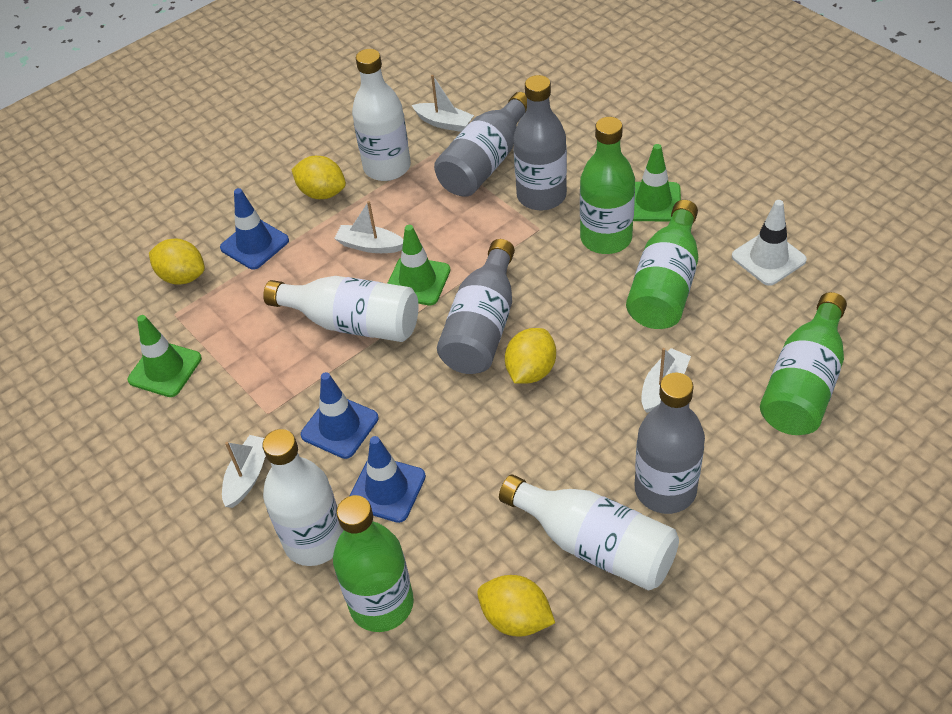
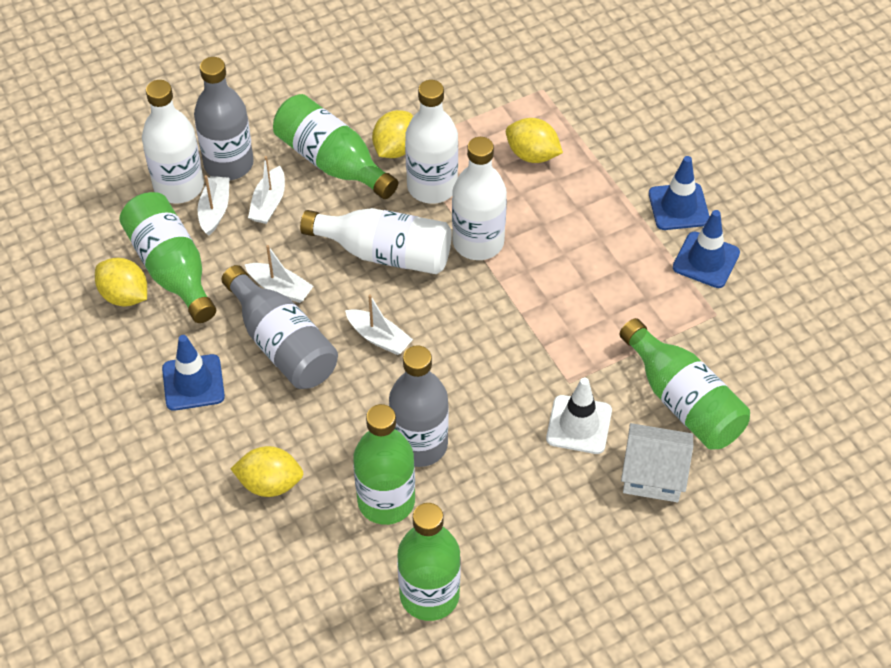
green bottle: 4 -> 5
green traffic cone: 3 -> 0
grey bottle: 4 -> 3
white house: 0 -> 1

